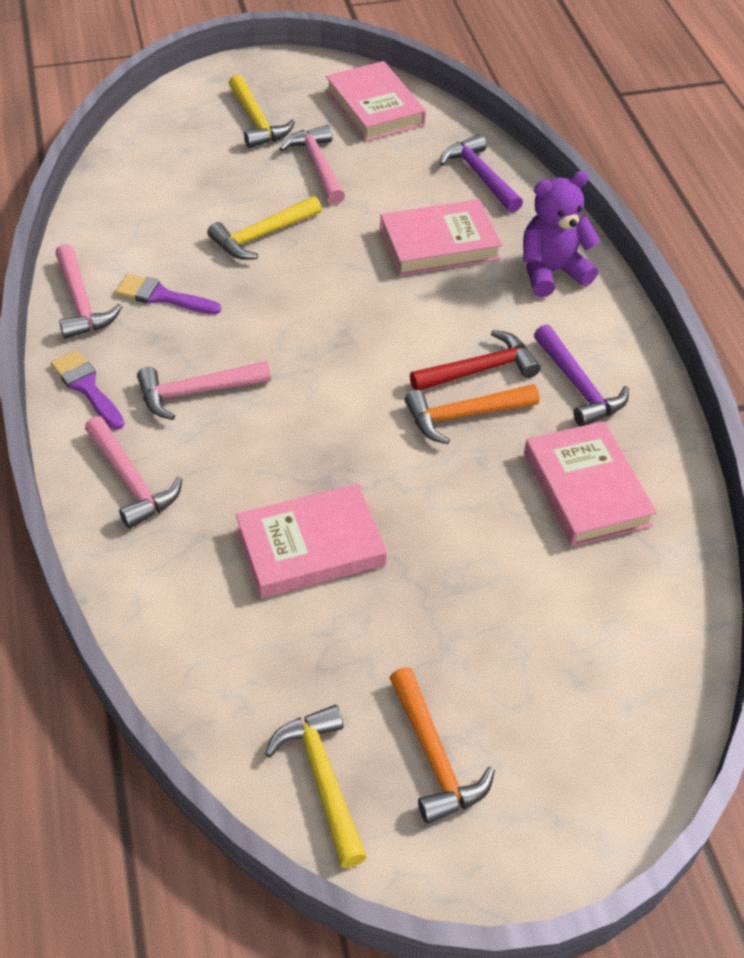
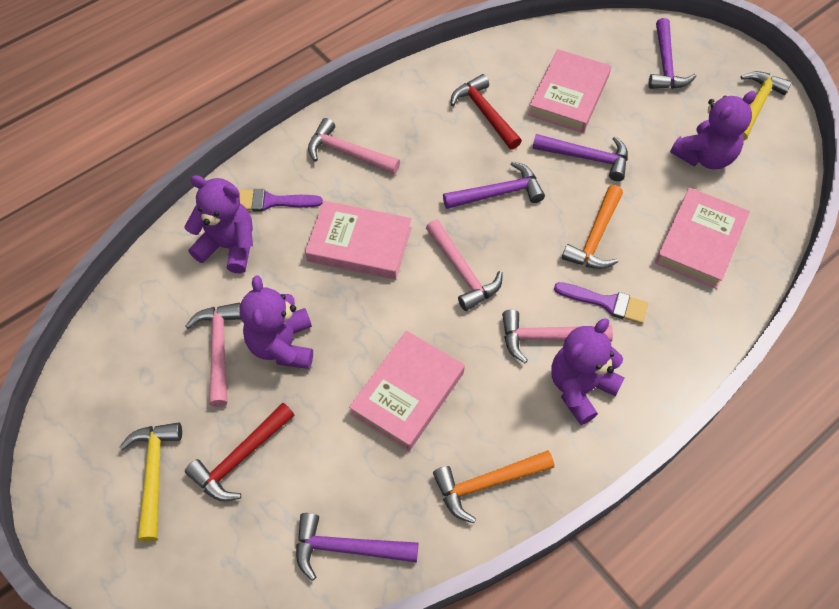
purple hammer: 2 -> 4
purple teddy bear: 1 -> 4
red hammer: 1 -> 2
yellow hammer: 3 -> 2

